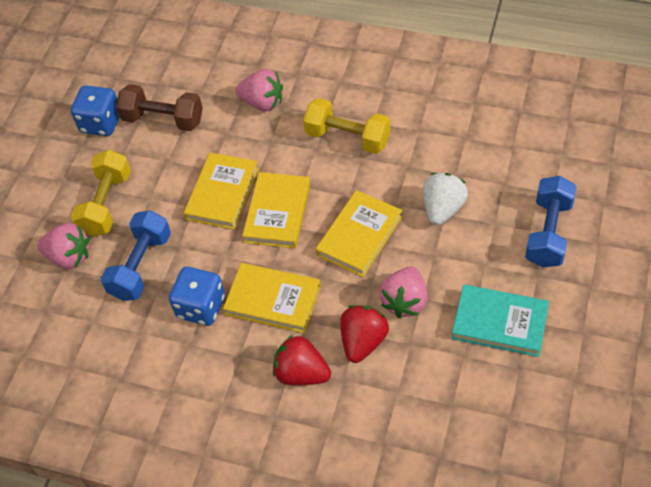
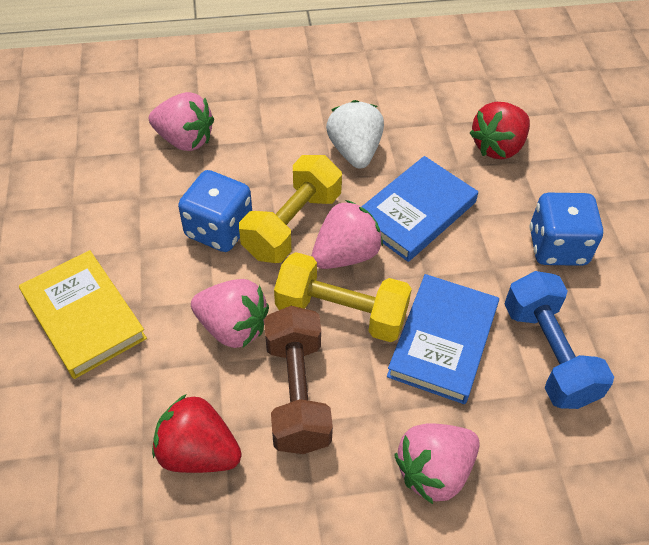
blue book: 0 -> 2
blue dumbbell: 2 -> 1
pink strawberry: 3 -> 4
turquoise book: 1 -> 0
yellow book: 4 -> 1

